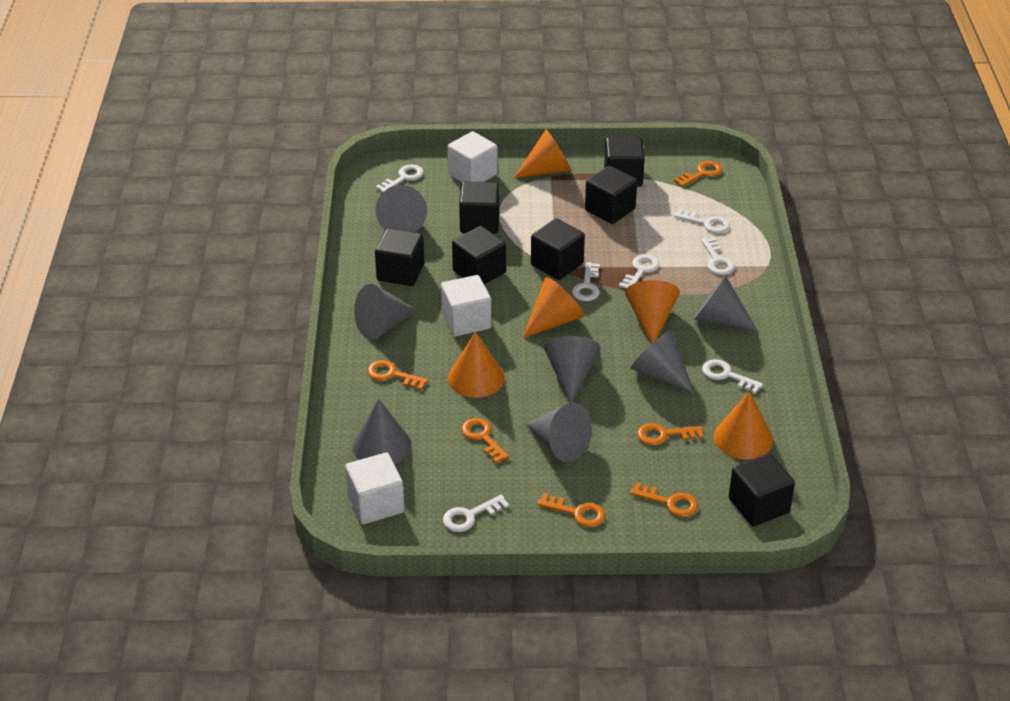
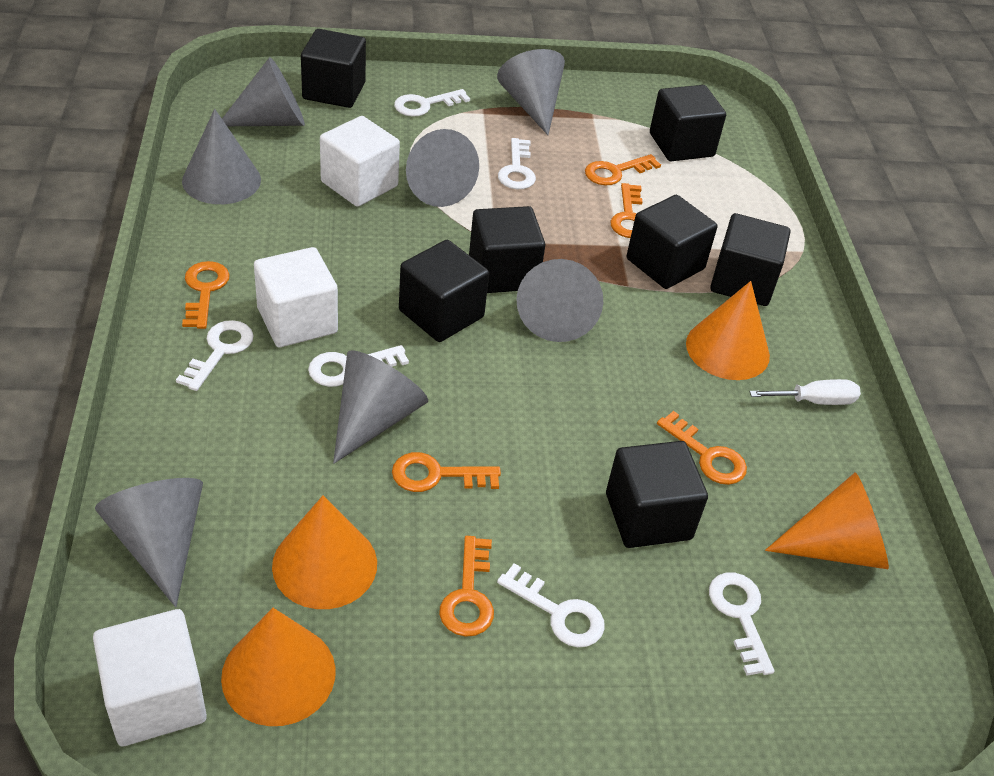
orange cone: 5 -> 4
white key: 7 -> 6
white screwdriver: 0 -> 1

